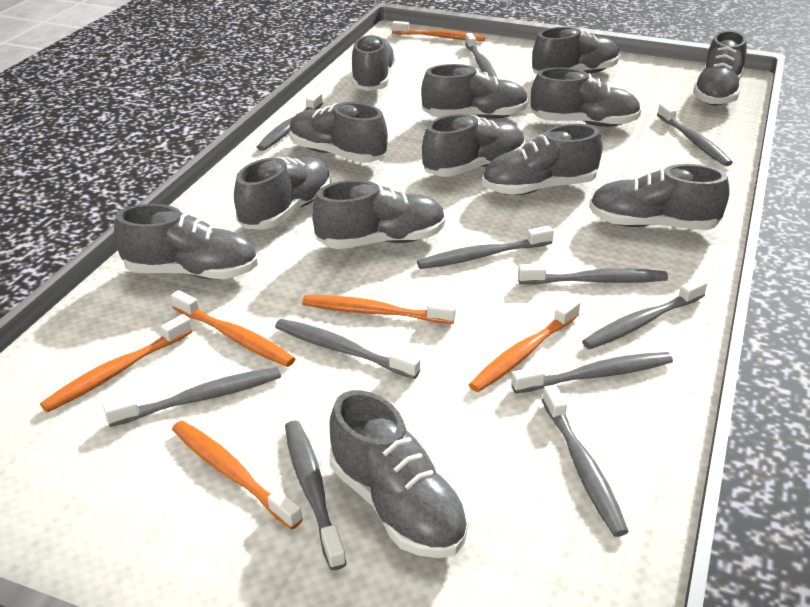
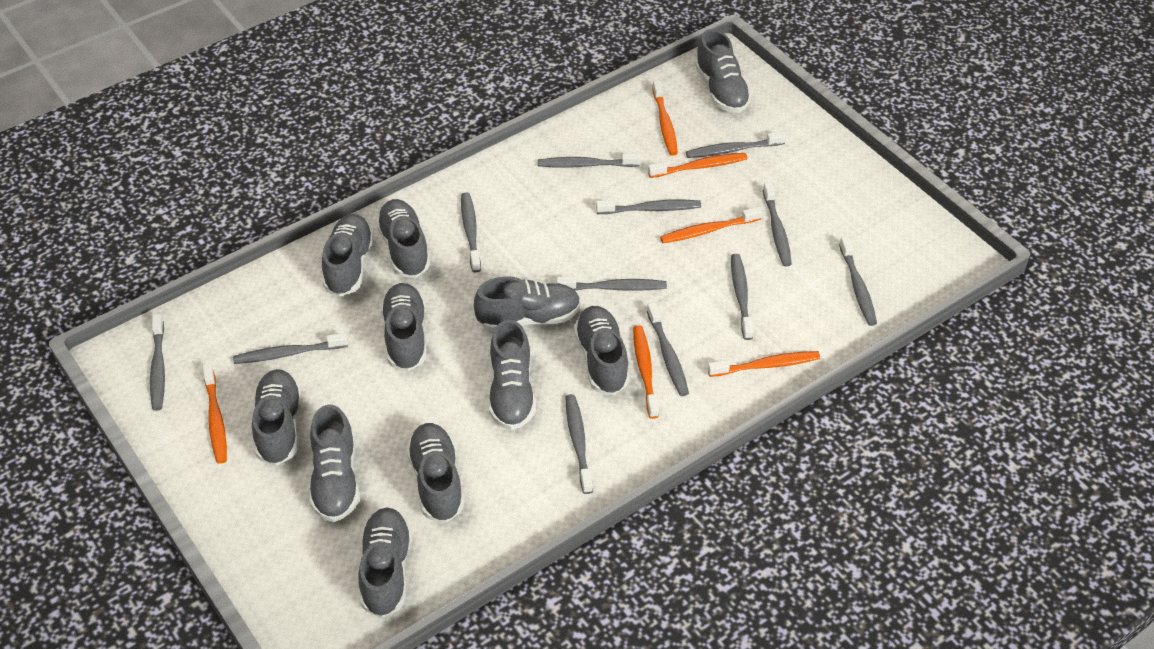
grey shoe: 13 -> 11
grey toothbrush: 11 -> 12

